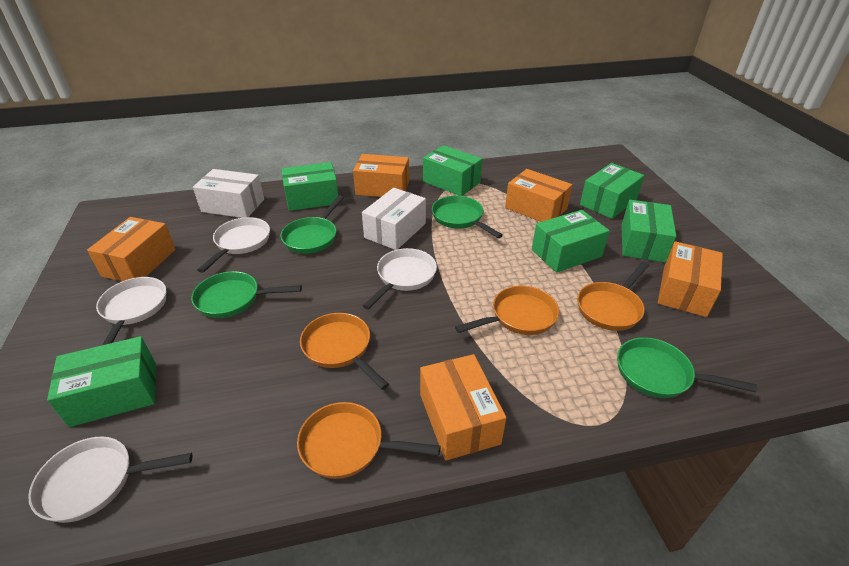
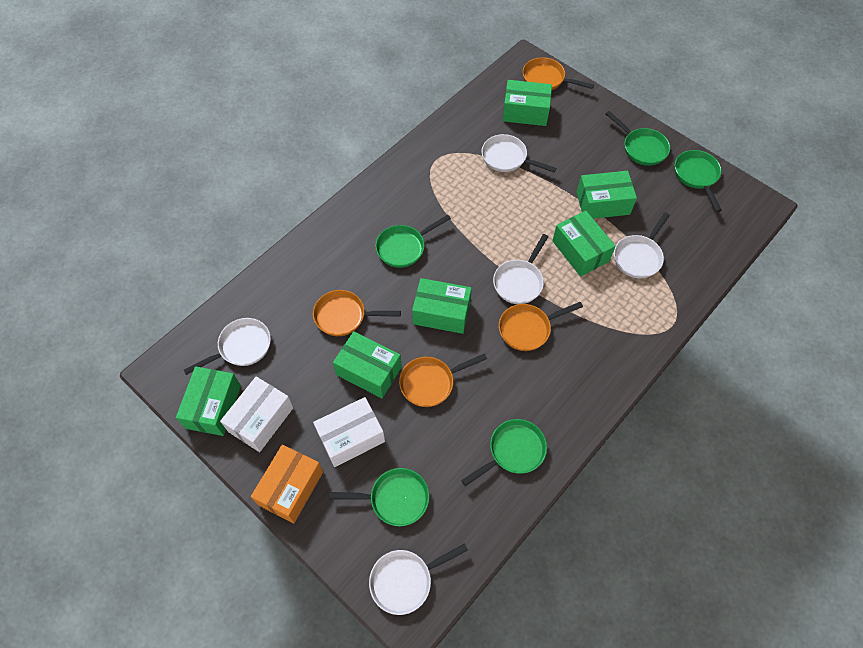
green pan: 4 -> 5
orange box: 5 -> 1
white pan: 4 -> 5

